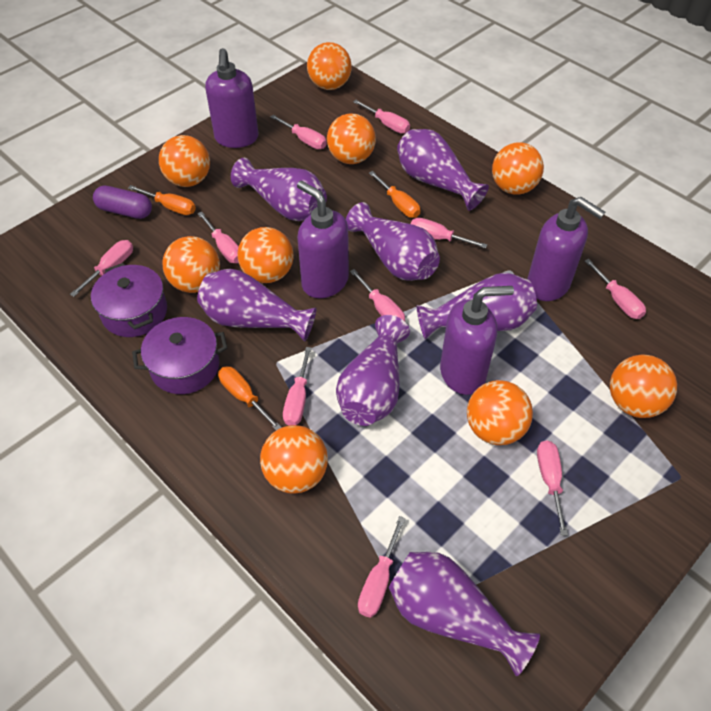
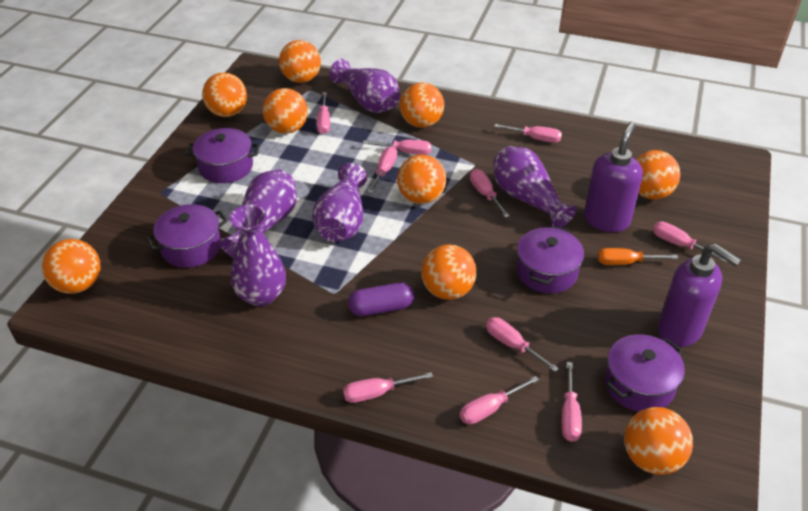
orange screwdriver: 3 -> 1
purple pot: 2 -> 4
purple soap dispenser: 4 -> 2
purple vase: 7 -> 5

